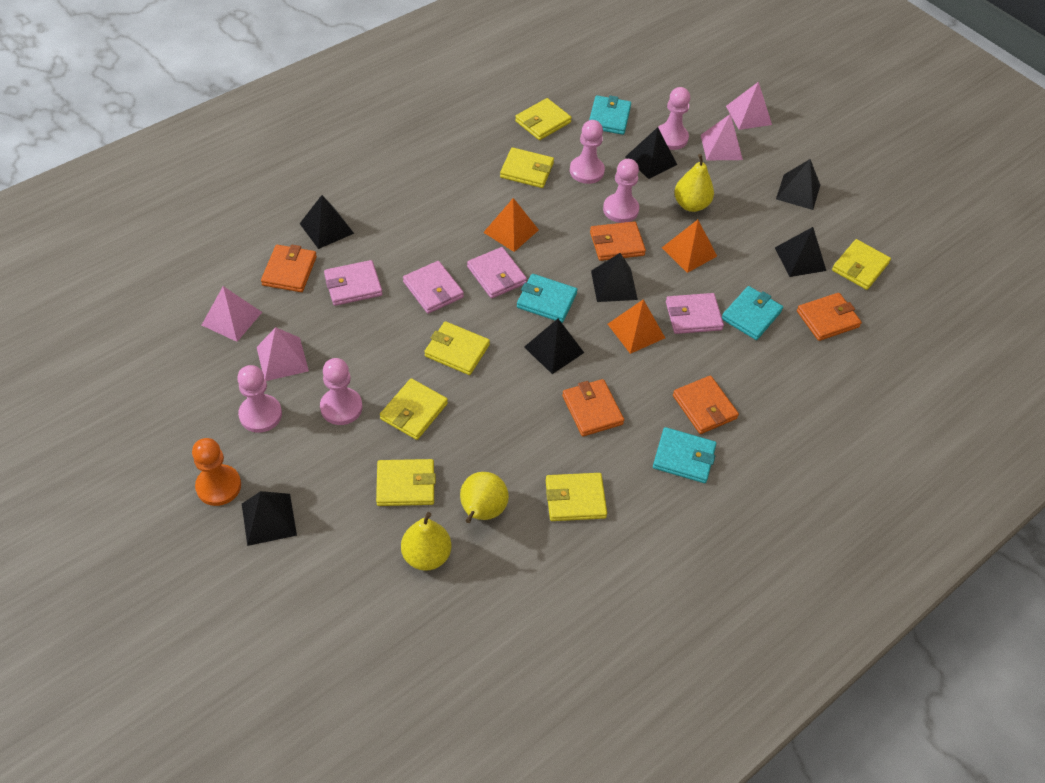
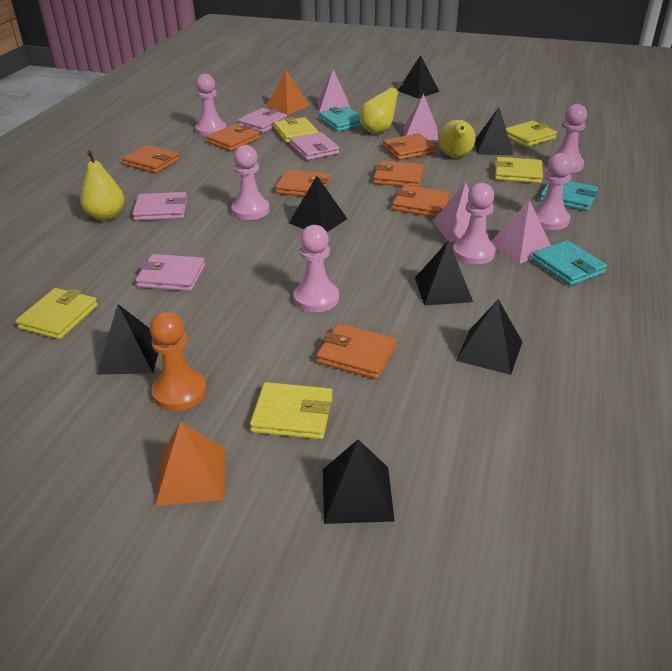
orange pyramid: 3 -> 2
orange wallet: 5 -> 7
pink pawn: 5 -> 6
turquoise wallet: 4 -> 3
yellow wallet: 7 -> 5

